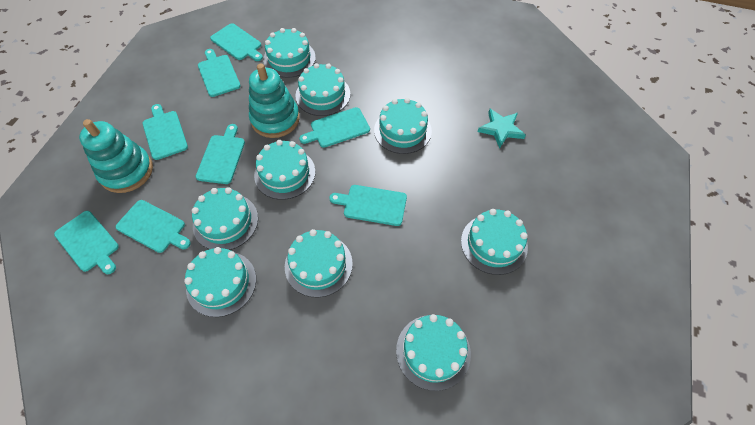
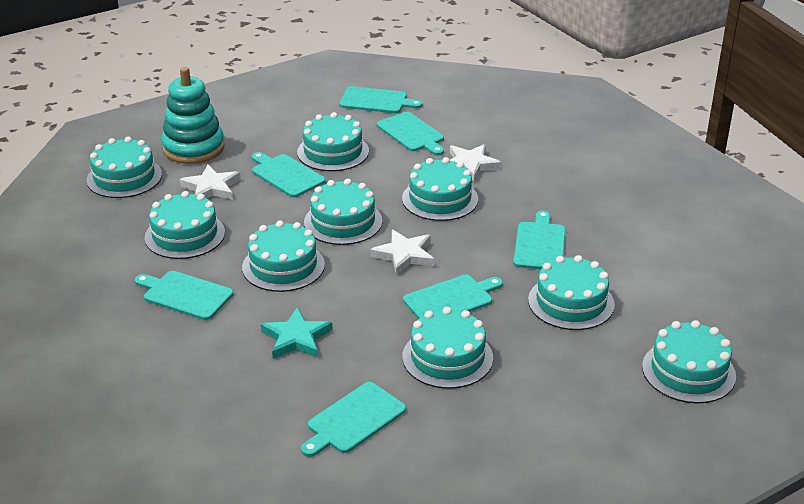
turquoise cutting board: 8 -> 7
turquoise stacking toy: 2 -> 1
white star: 0 -> 3

